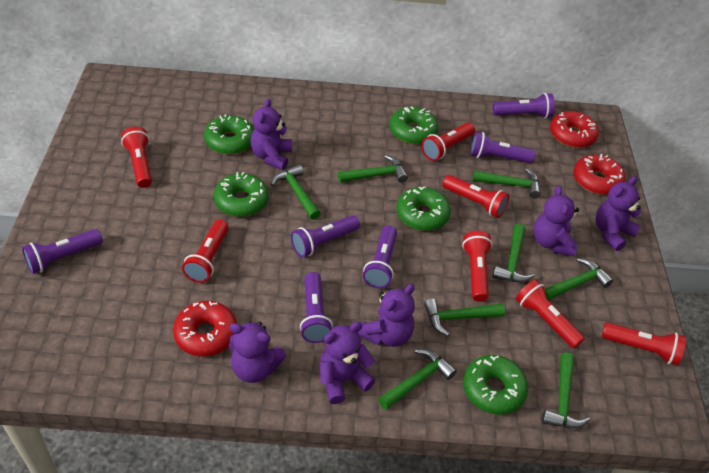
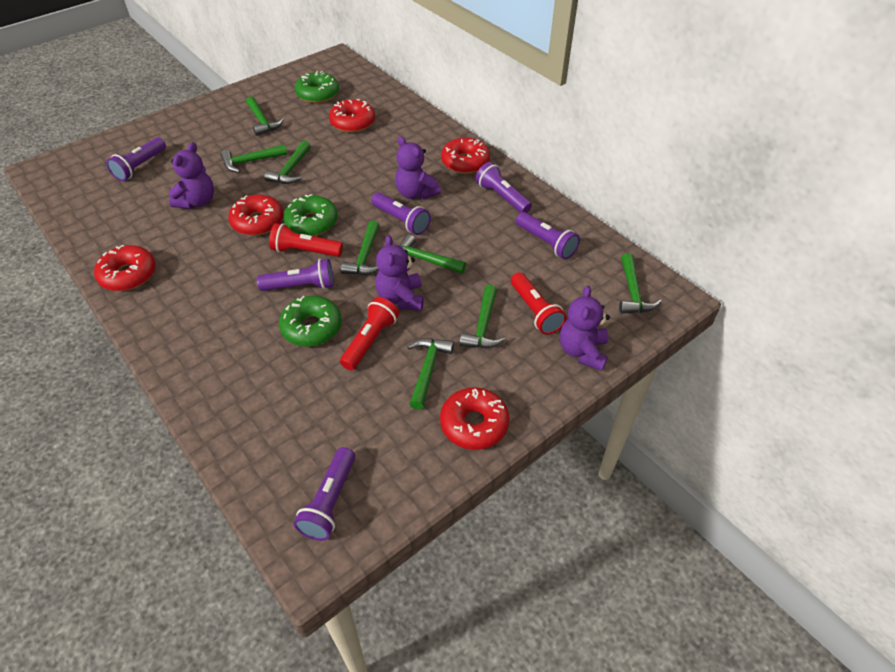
green donut: 5 -> 3
purple teddy bear: 6 -> 4
red donut: 3 -> 5
red flashlight: 7 -> 3

